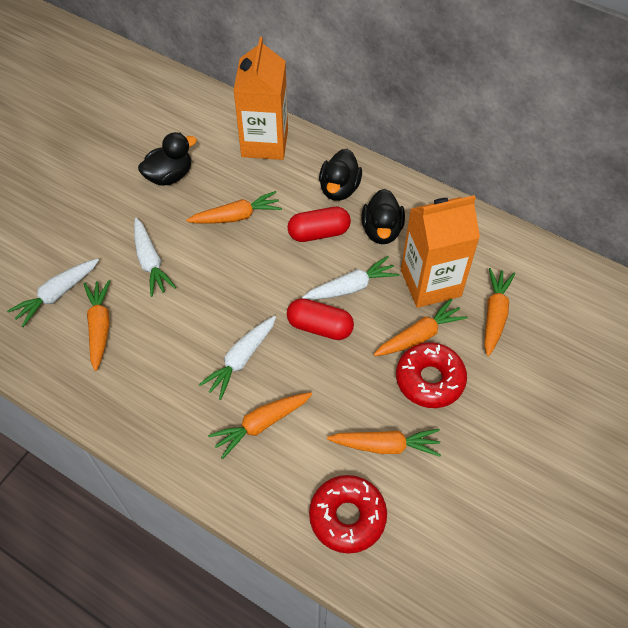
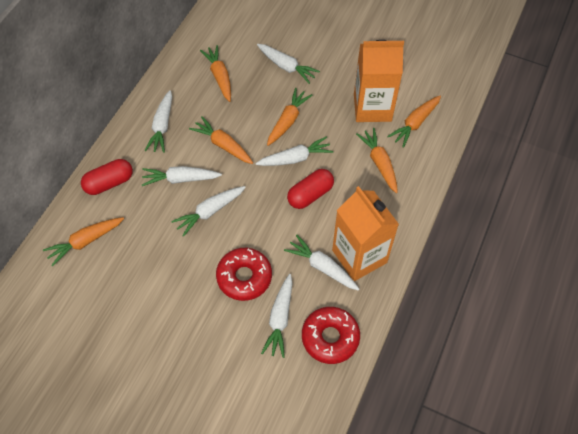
black duck: 3 -> 0
white carrot: 4 -> 7

